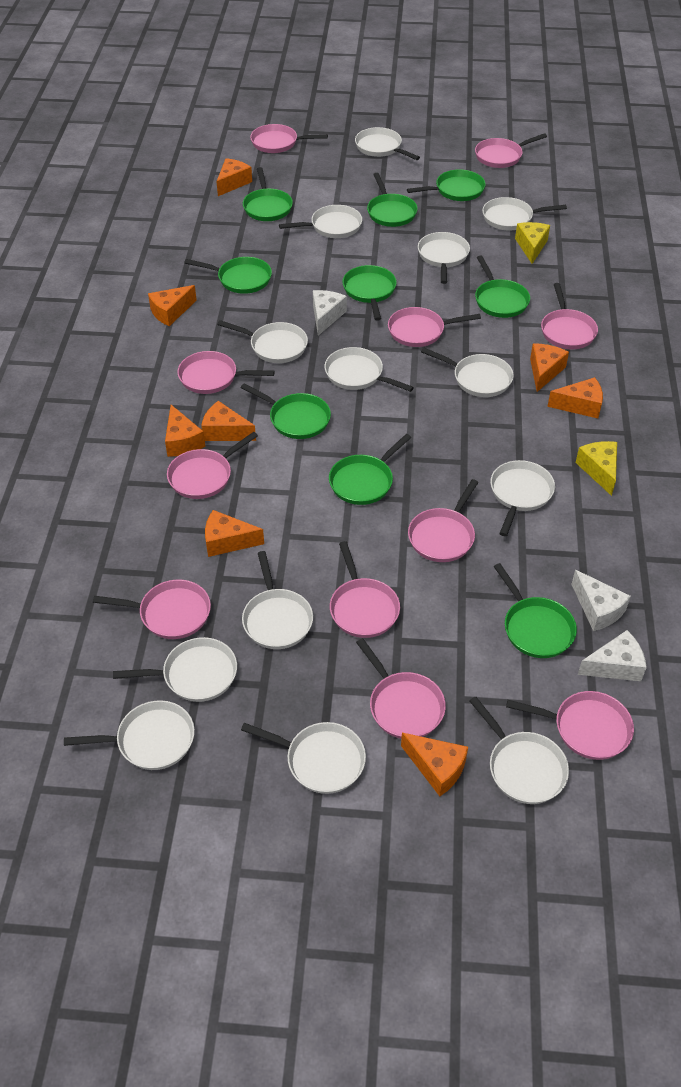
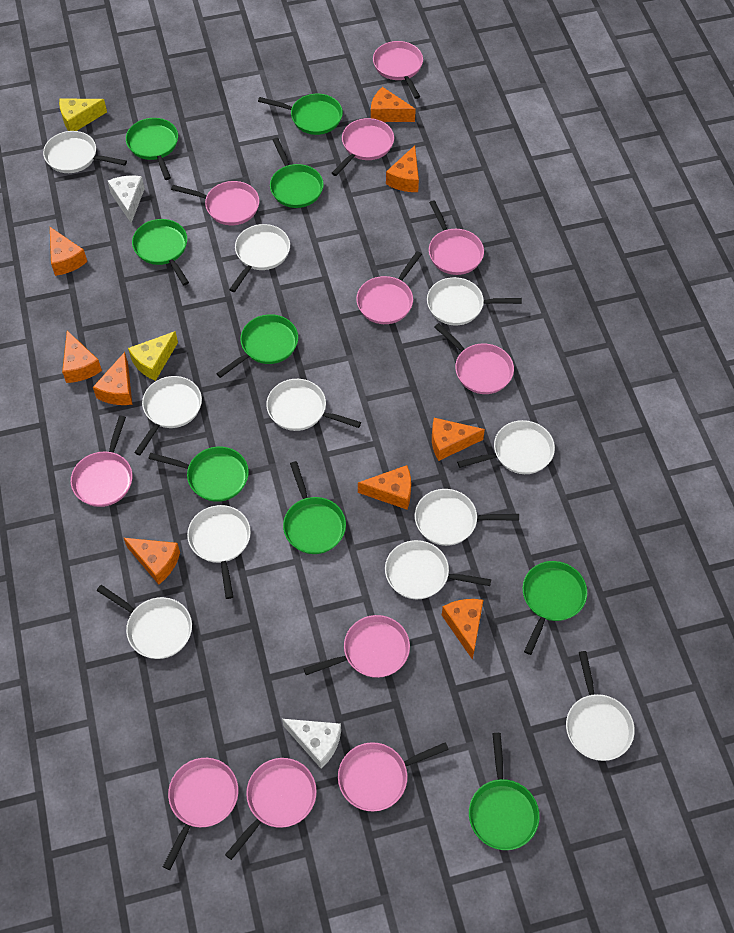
orange cheese: 8 -> 9
white cheese: 3 -> 2
white pan: 13 -> 11

